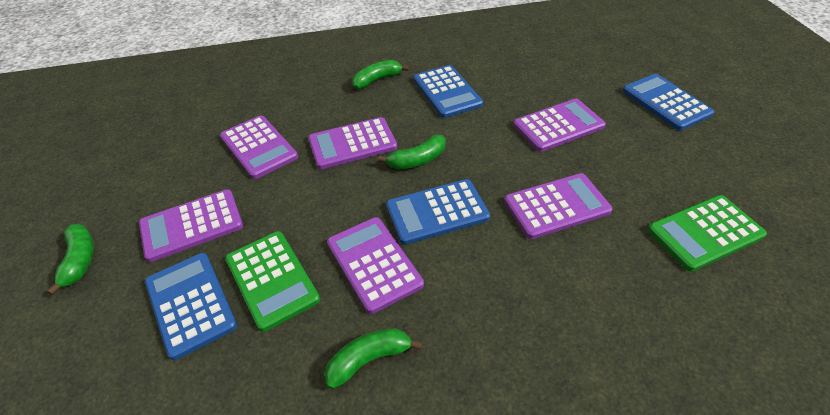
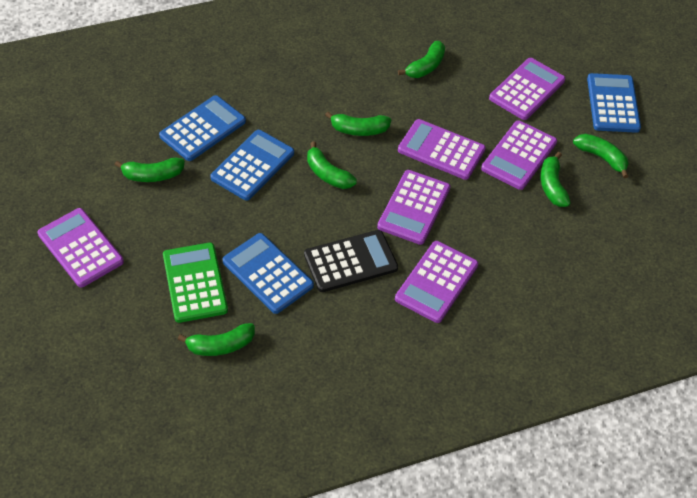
black calculator: 0 -> 1
green banana: 4 -> 7
green calculator: 2 -> 1

